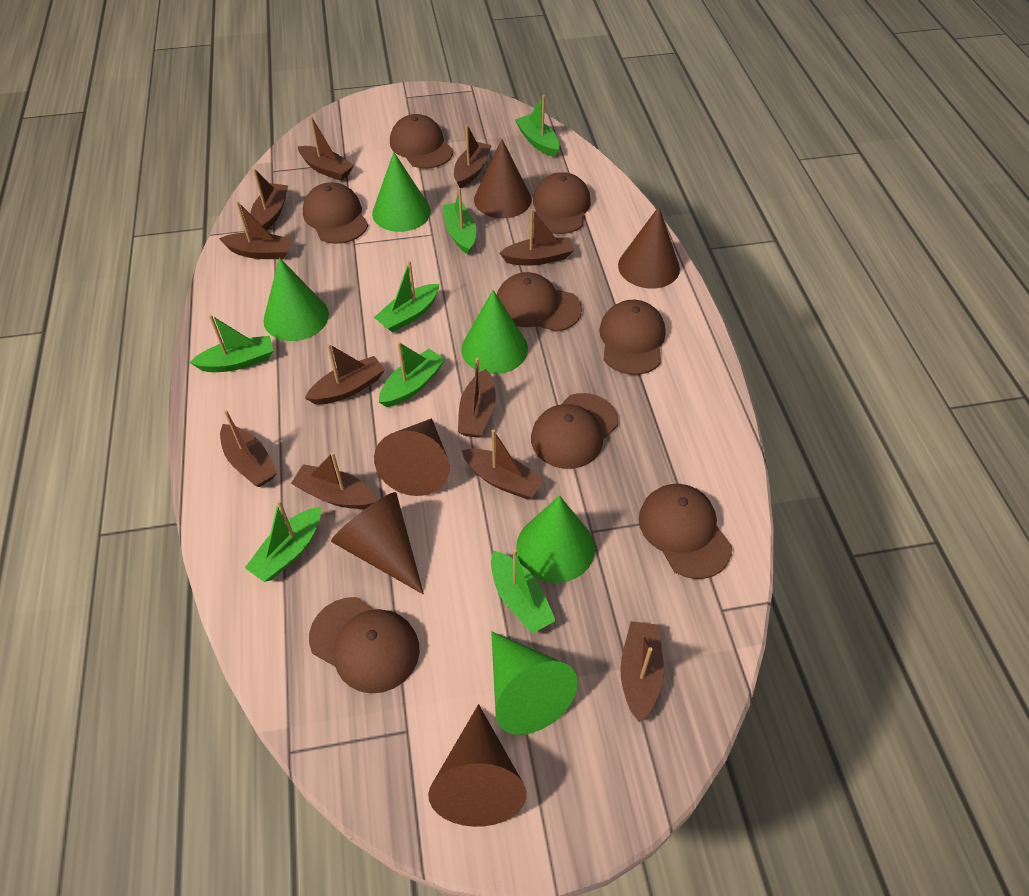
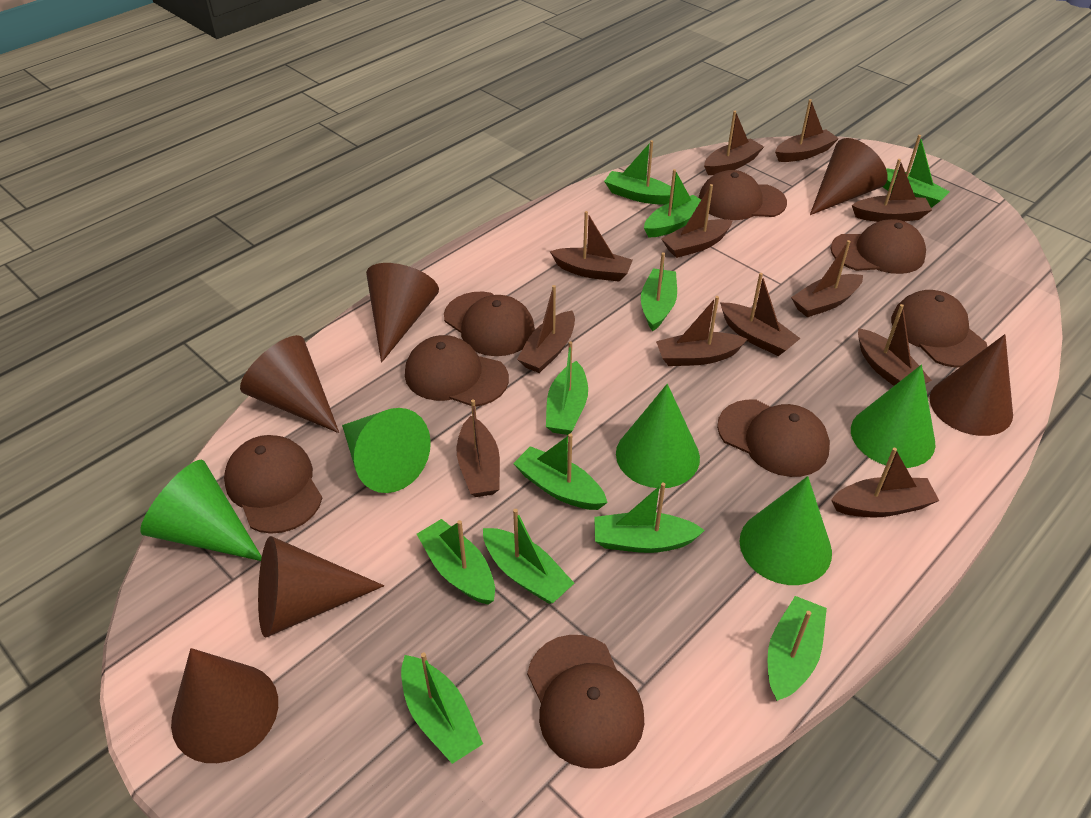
brown boat: 11 -> 12
brown cone: 5 -> 6
green boat: 7 -> 11

